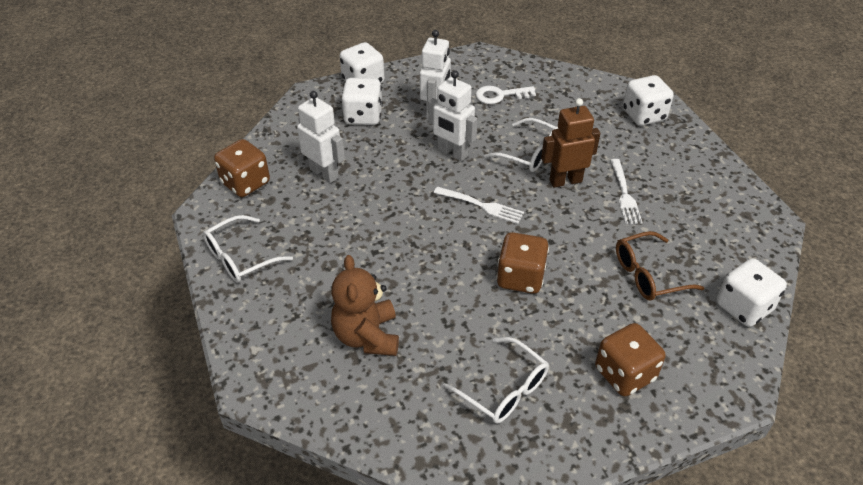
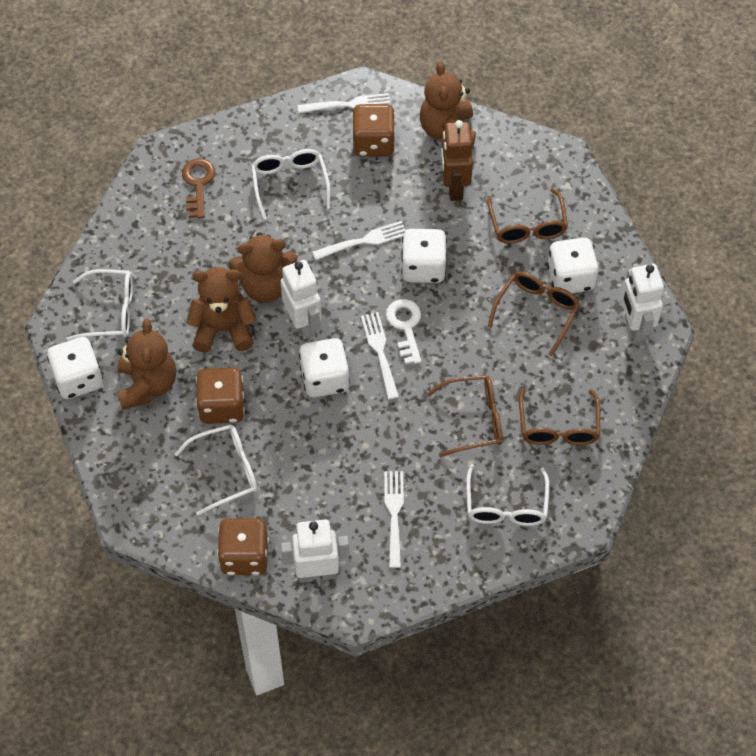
brown glasses: 1 -> 4
brown key: 0 -> 1
brown teddy bear: 1 -> 4
white fork: 2 -> 4
white glasses: 3 -> 4

